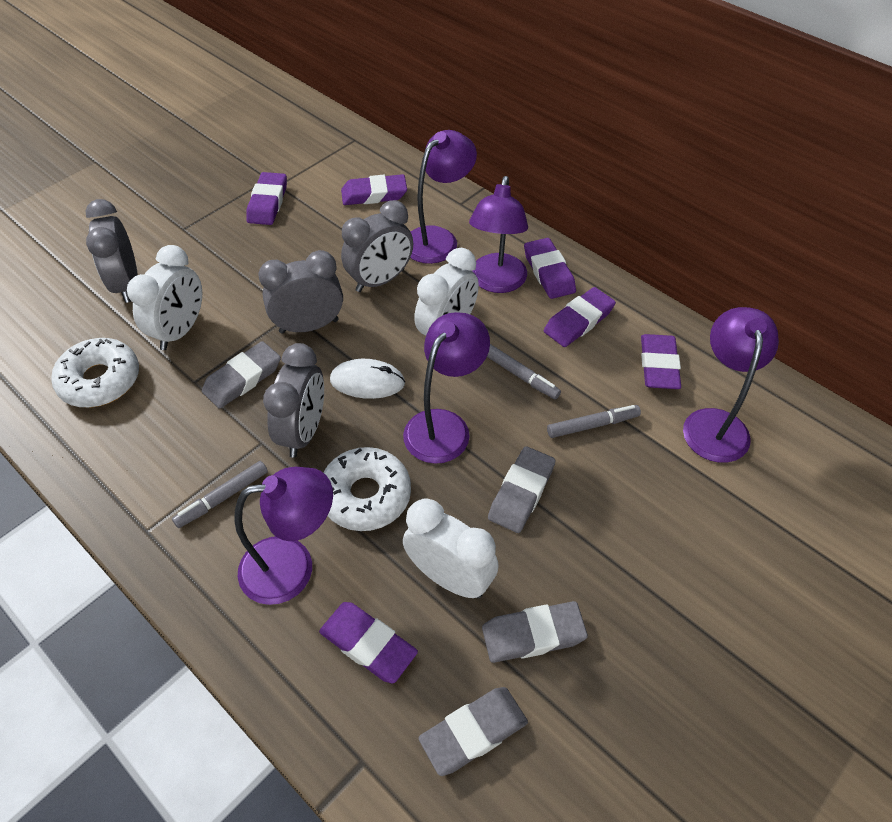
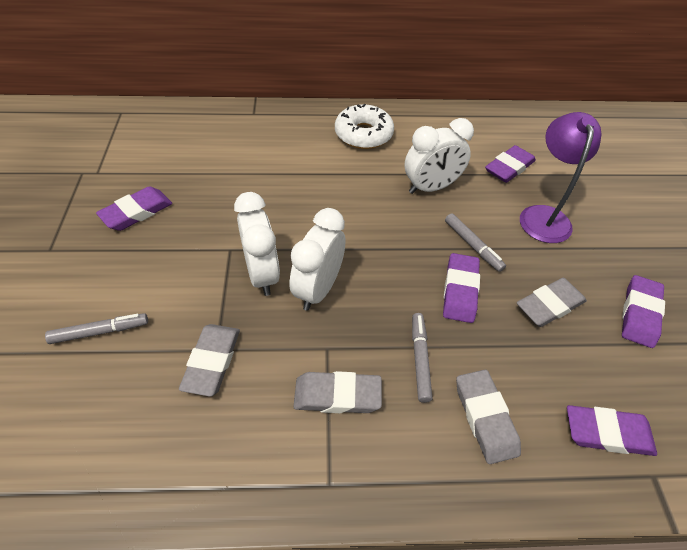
grey clock: 4 -> 0
purple eraser: 6 -> 5
purple lamp: 5 -> 1
white donut: 2 -> 1
white mouse: 1 -> 0

